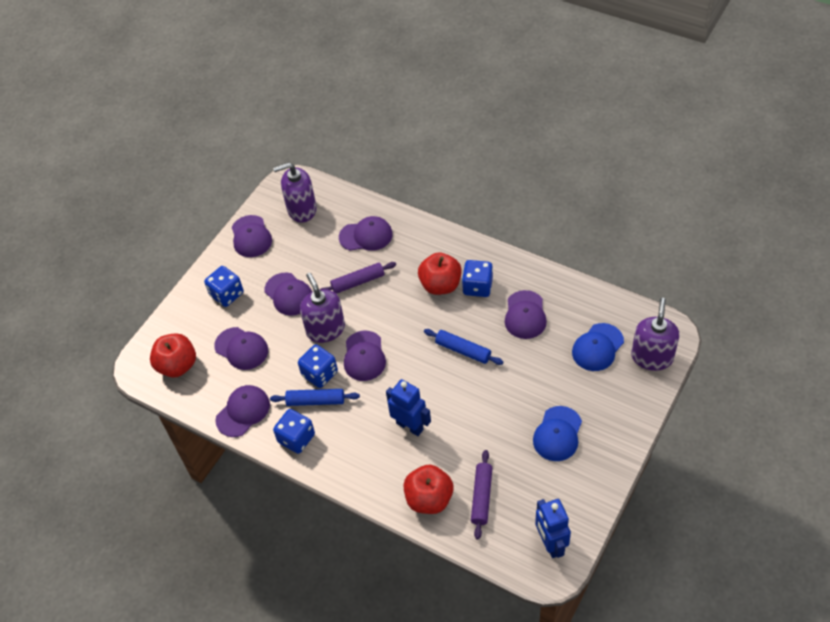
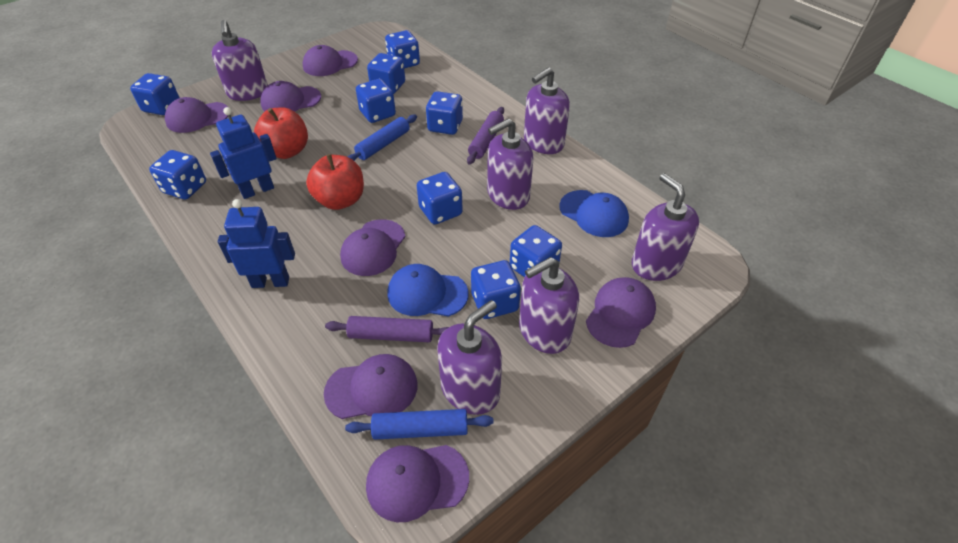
blue dice: 4 -> 9
purple soap dispenser: 3 -> 6
red apple: 3 -> 2

